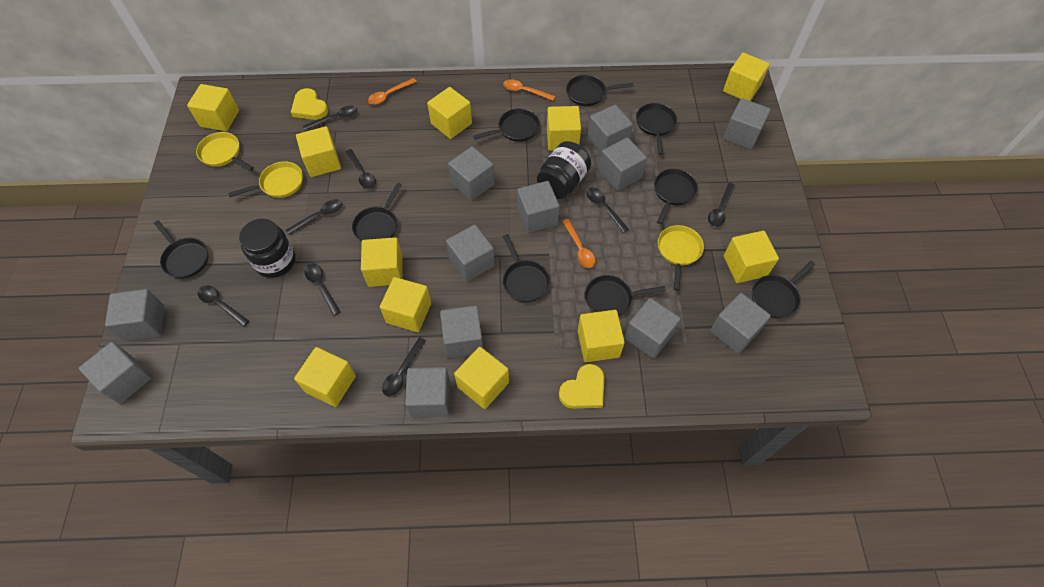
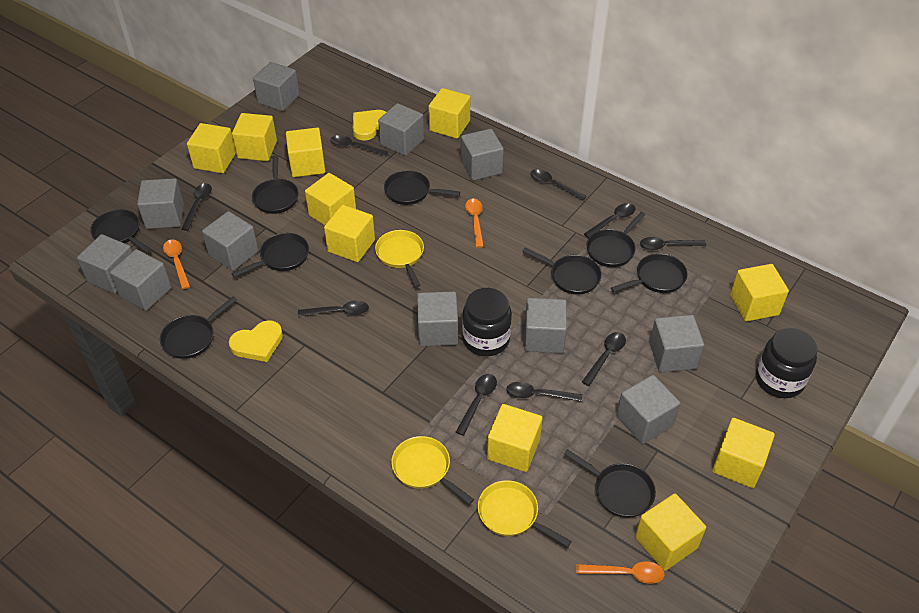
black spoon: 8 -> 9
grey cube: 12 -> 11
yellow cube: 11 -> 10

